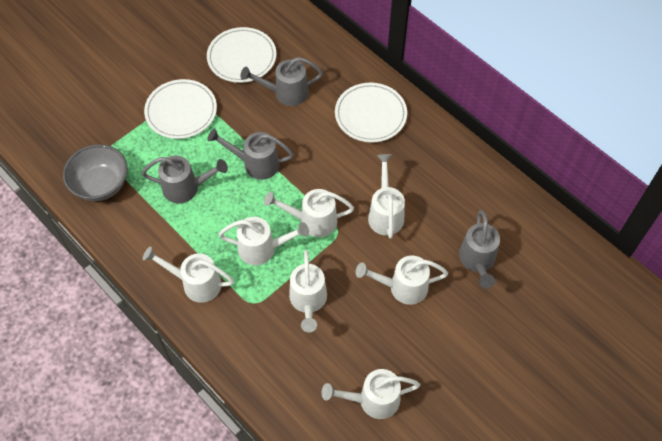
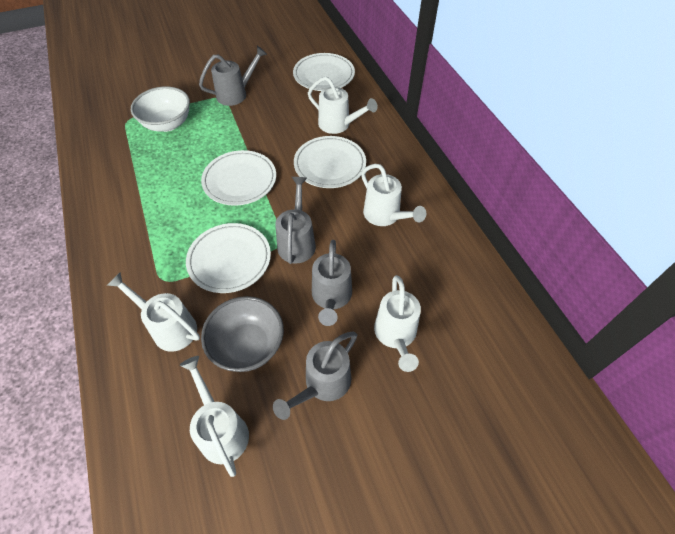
white bowl: 0 -> 1
white plate: 3 -> 4
white watering can: 7 -> 5

